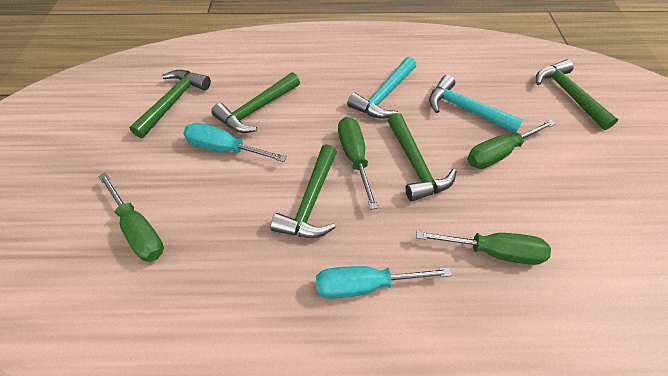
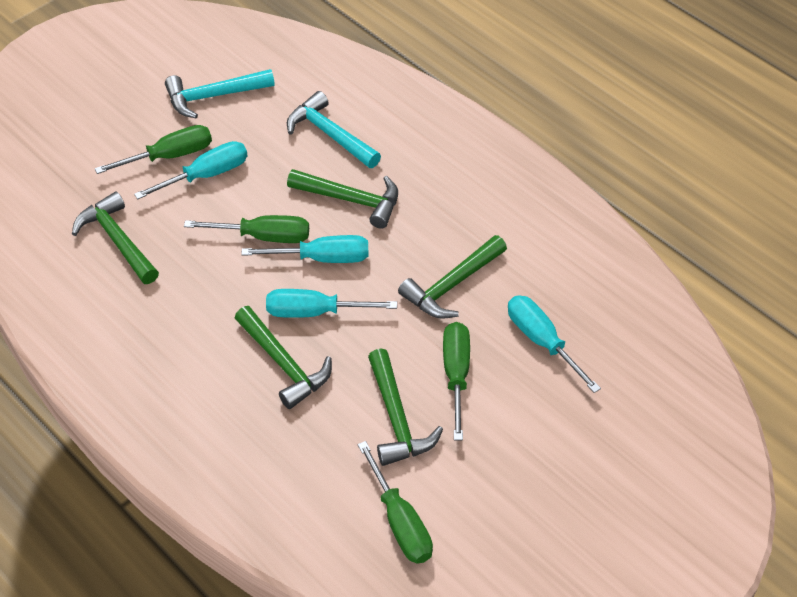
turquoise screwdriver: 2 -> 4

